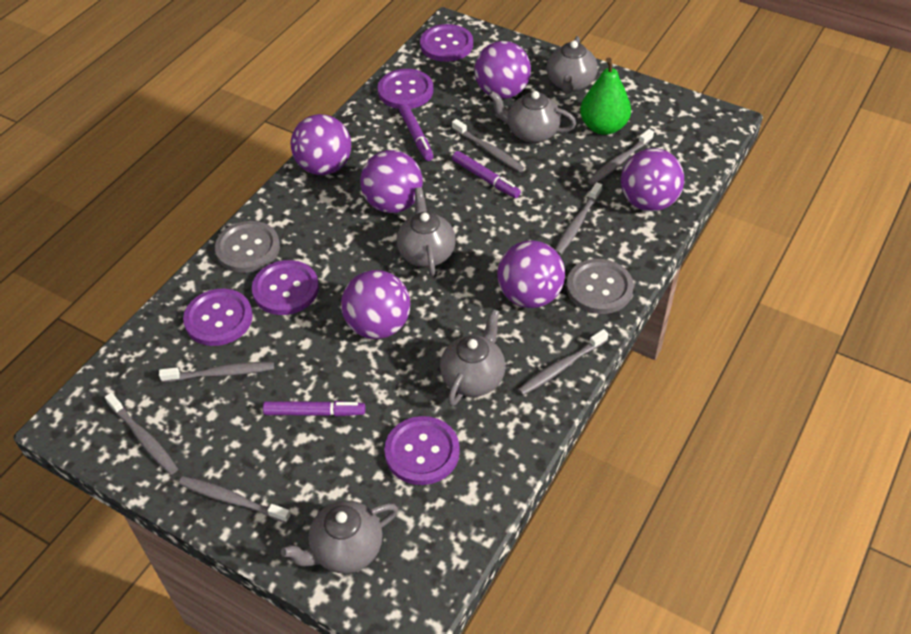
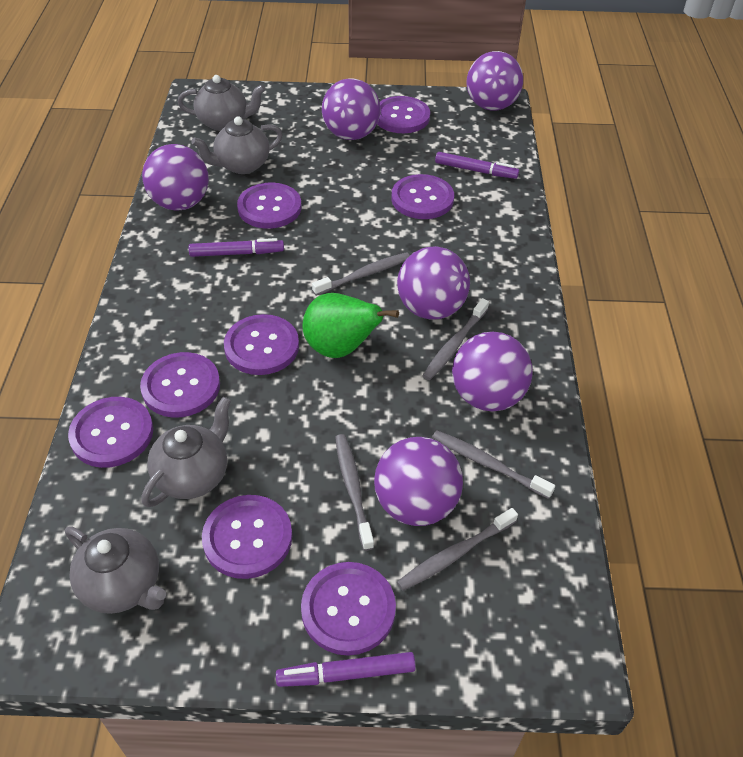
grey button: 2 -> 0
grey teapot: 5 -> 4
grey toothbrush: 7 -> 5
purple button: 5 -> 8

